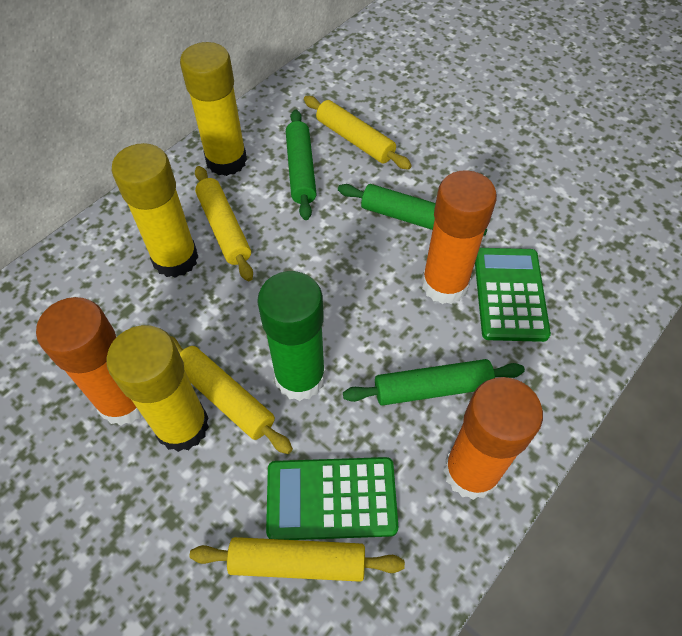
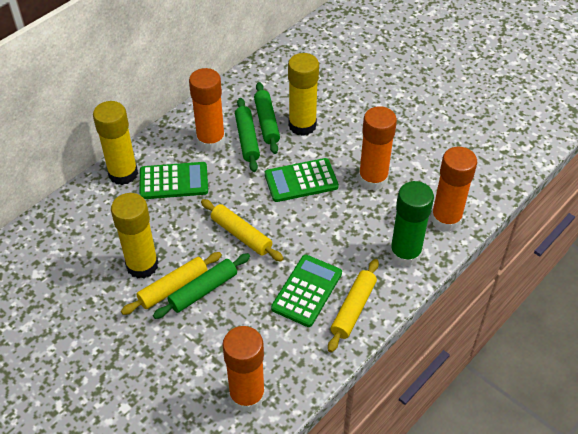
green calculator: 2 -> 3
orange glue stick: 3 -> 4
yellow rolling pin: 4 -> 3

